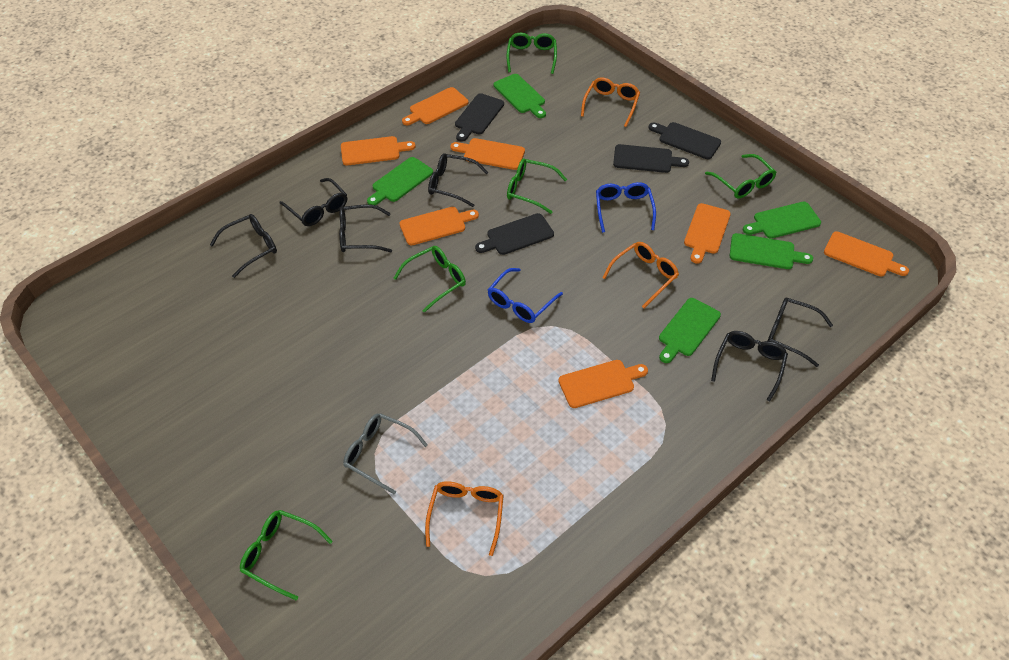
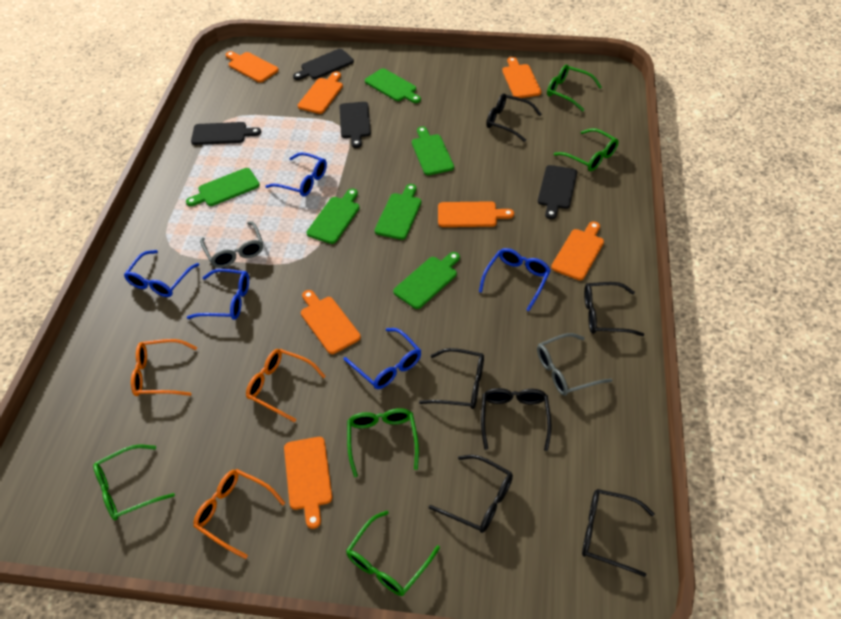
blue glasses: 2 -> 5
green cutting board: 5 -> 6
grey glasses: 1 -> 2

